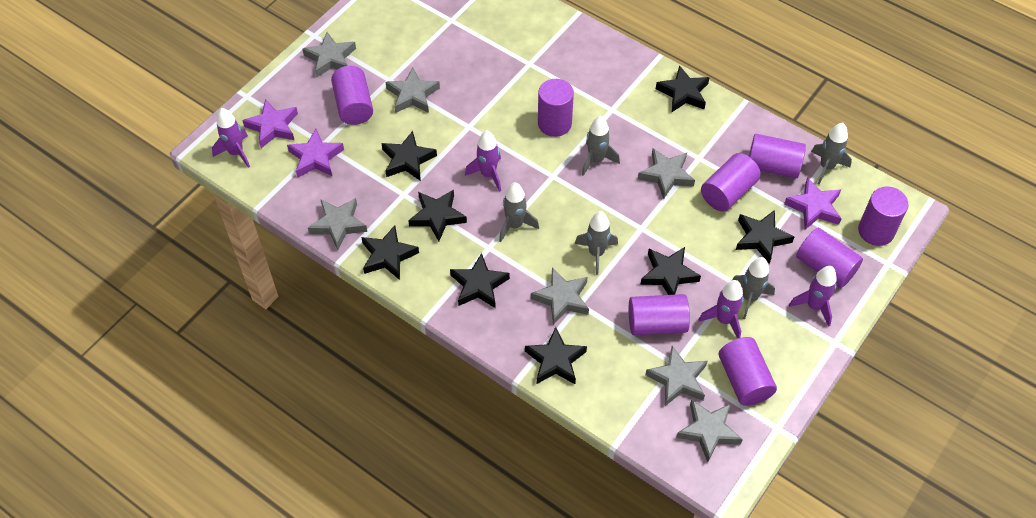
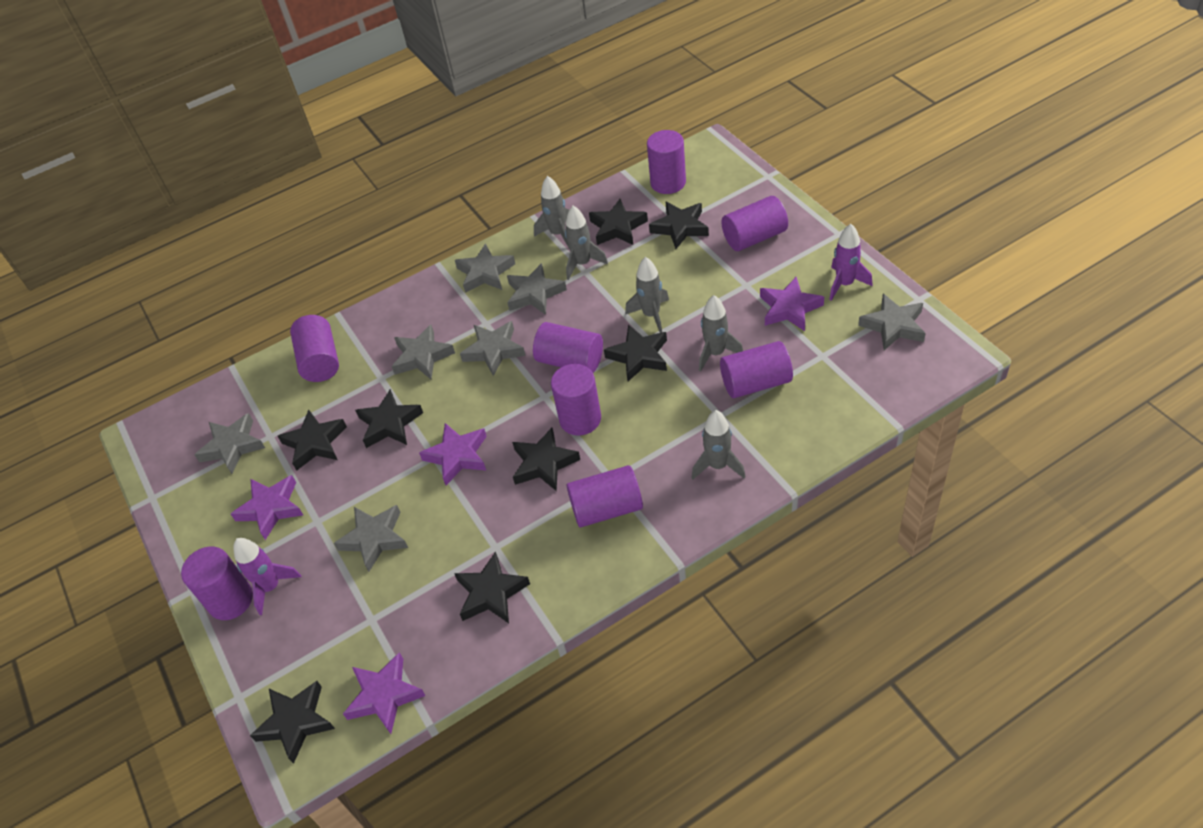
purple rocket: 4 -> 2
purple star: 3 -> 4

